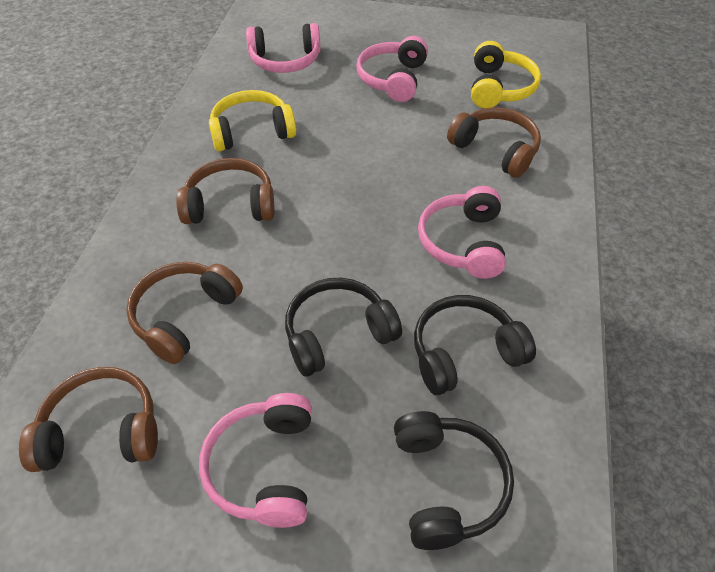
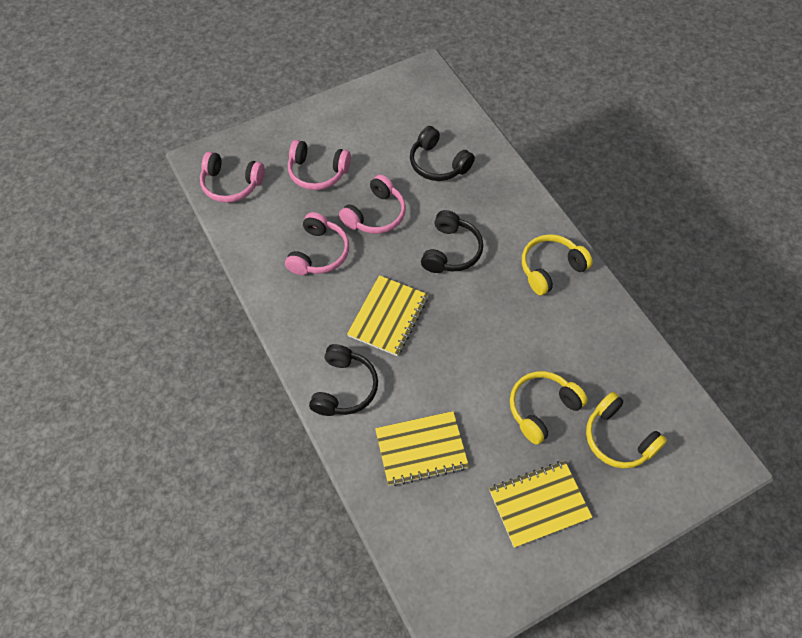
brown headphones: 4 -> 0
yellow headphones: 2 -> 3
yellow notebook: 0 -> 3

